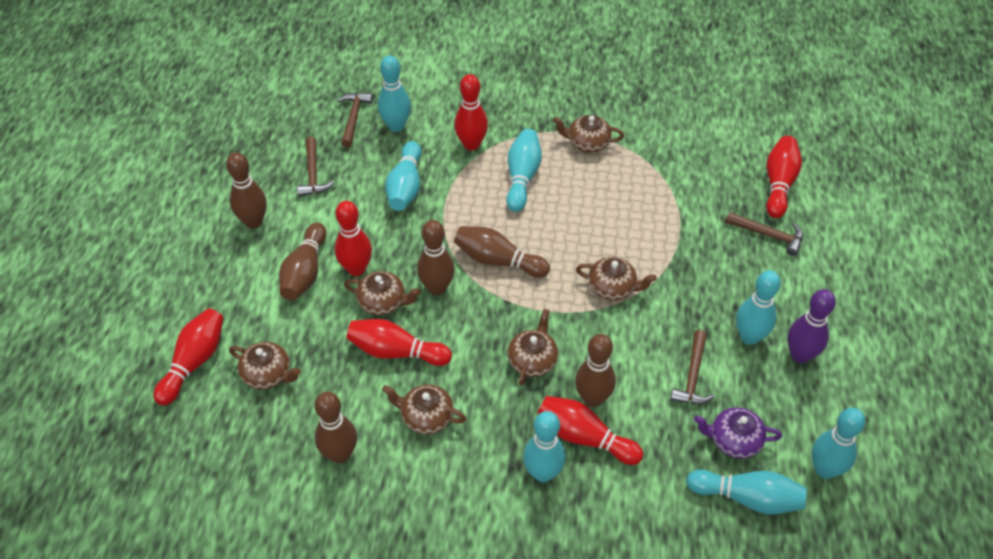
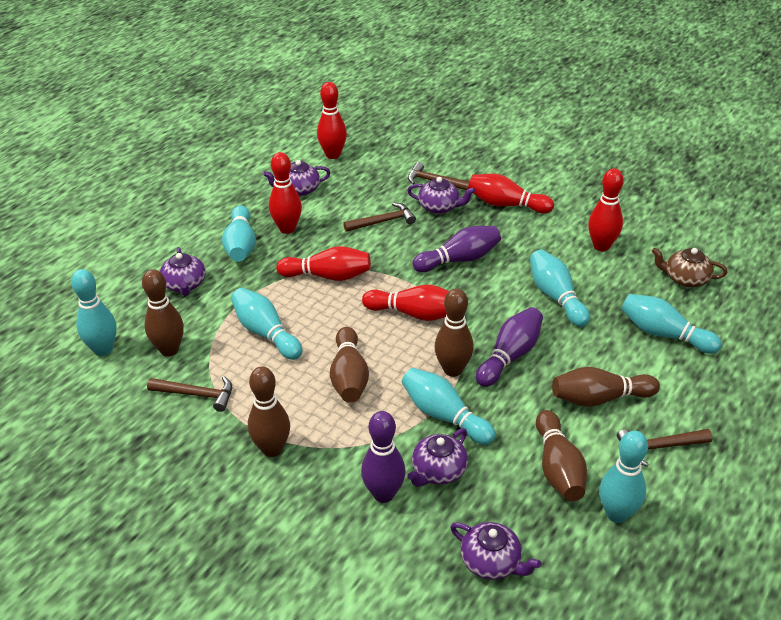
brown teapot: 6 -> 1
purple bowling pin: 1 -> 3
purple teapot: 1 -> 5

